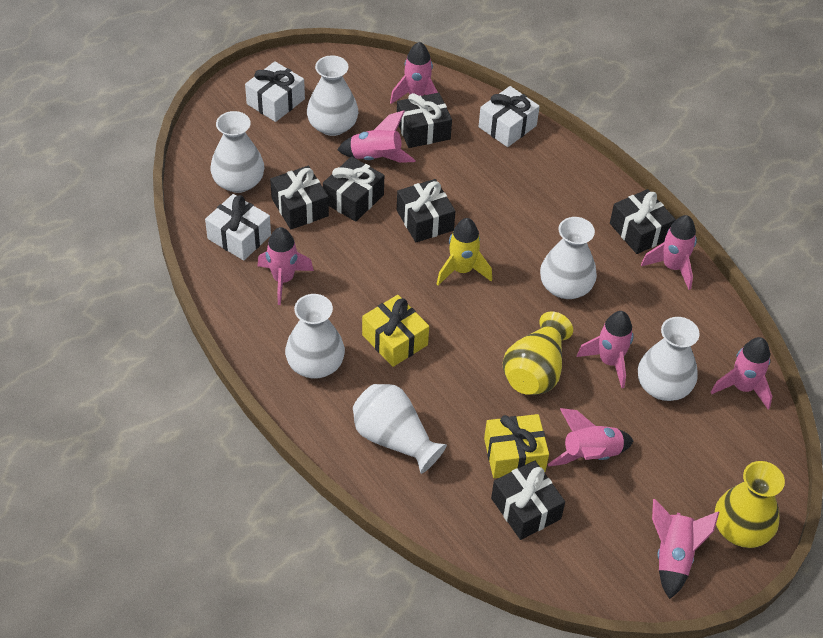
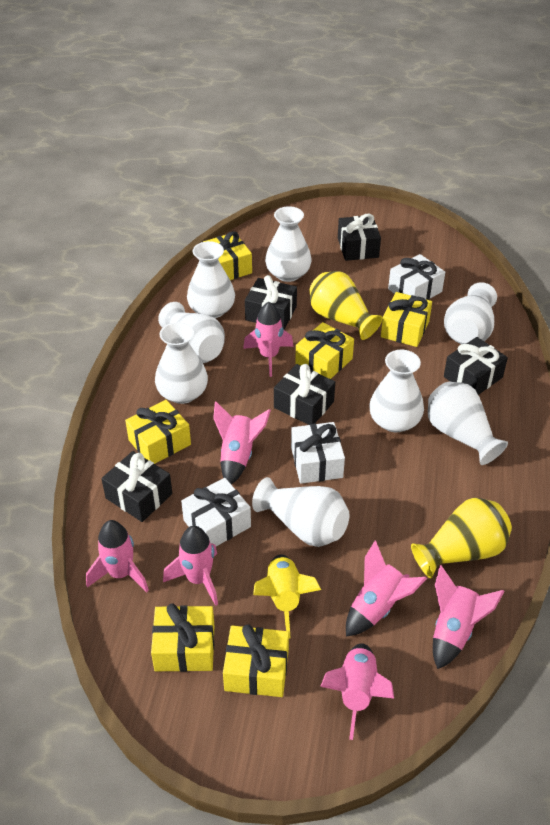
black gift: 6 -> 5
pink rocket: 8 -> 7
white vase: 6 -> 8
yellow gift: 2 -> 6

